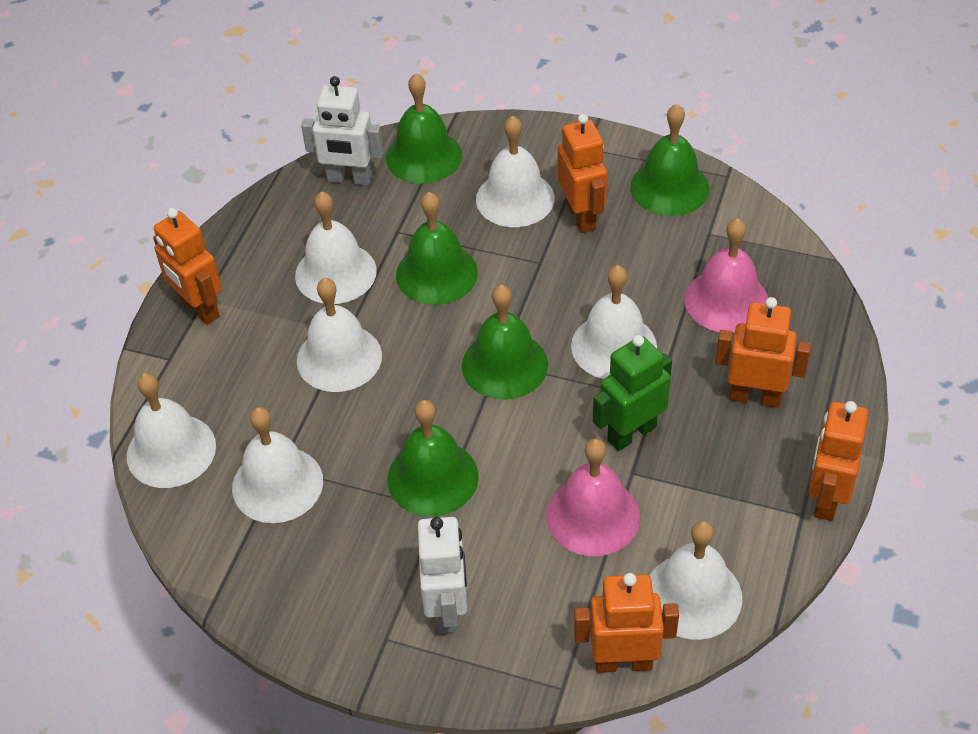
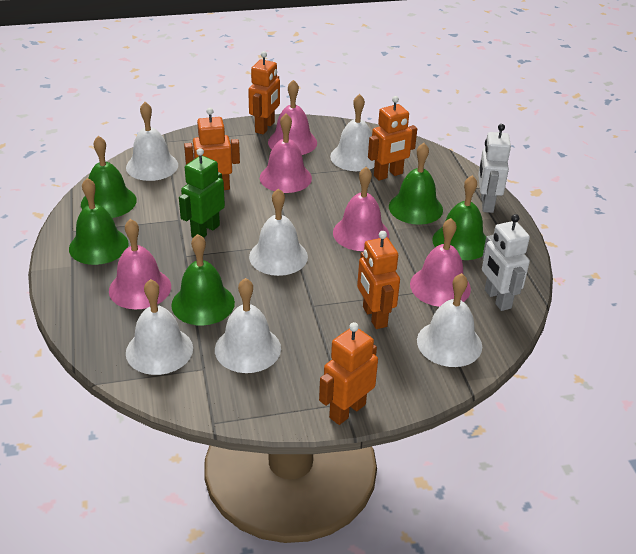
pink bell: 2 -> 5
white bell: 7 -> 6

